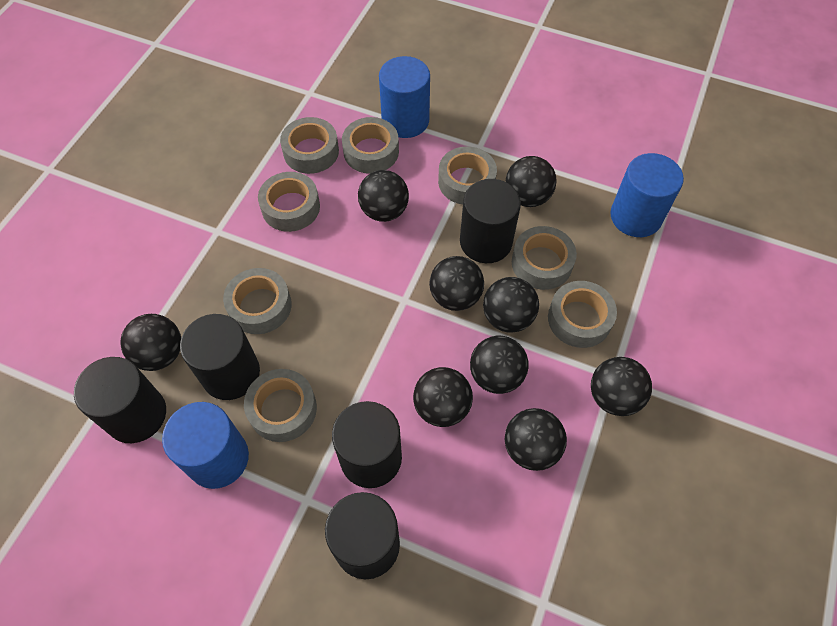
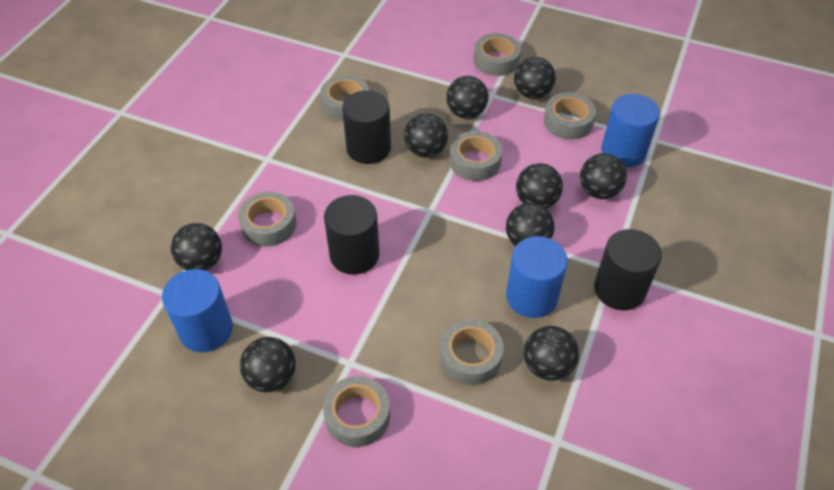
black cylinder: 5 -> 3
grey tape: 8 -> 7

